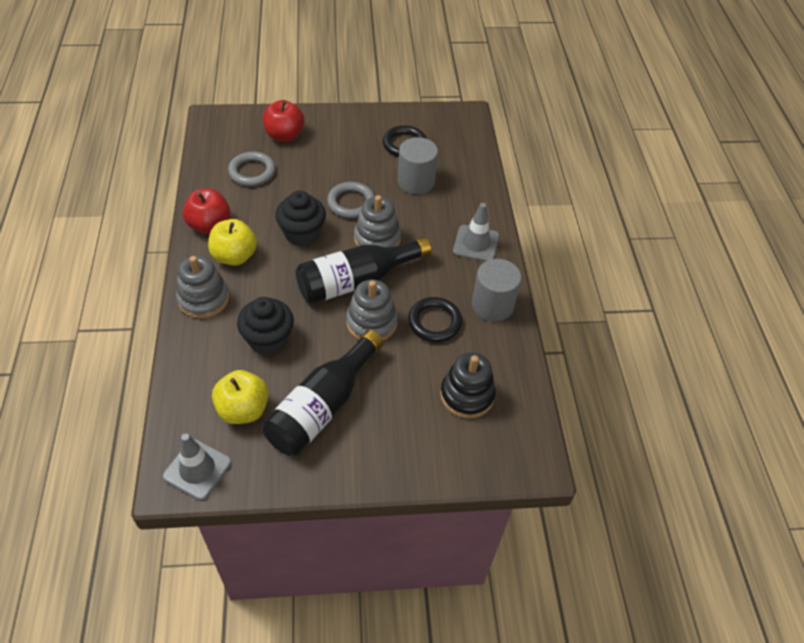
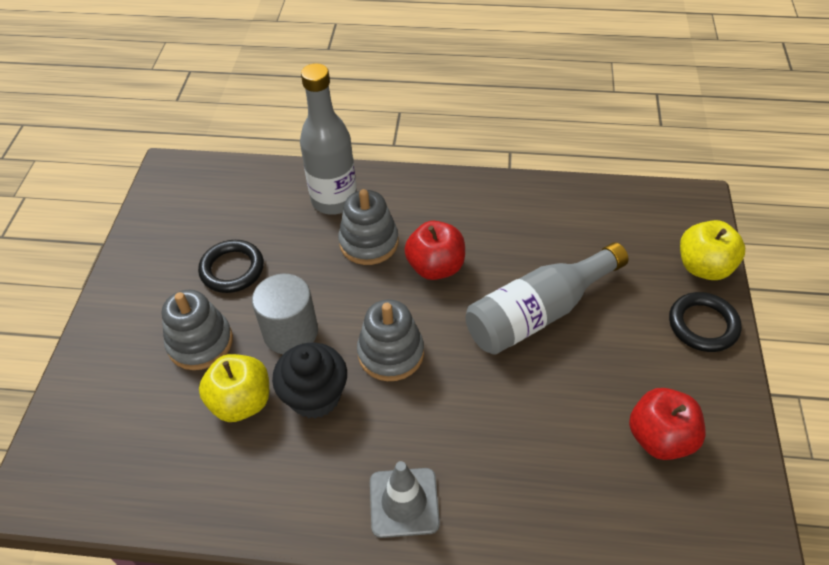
black bottle: 2 -> 0
black cupcake: 2 -> 1
black stacking toy: 1 -> 0
grey bottle: 0 -> 2
grey cylinder: 2 -> 1
grey ring: 2 -> 0
grey traffic cone: 2 -> 1

